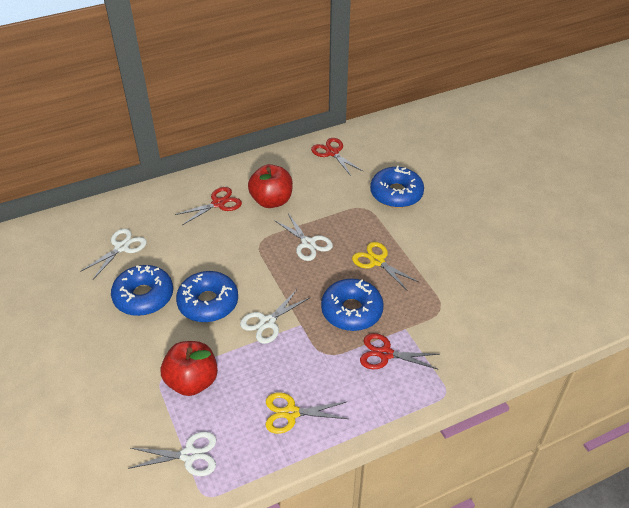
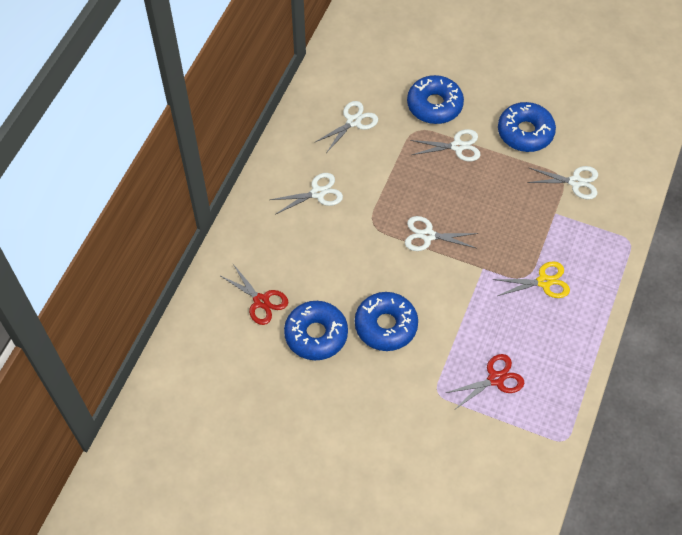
red apple: 2 -> 0
red scissors: 3 -> 2
white scissors: 4 -> 5
yellow scissors: 2 -> 1

